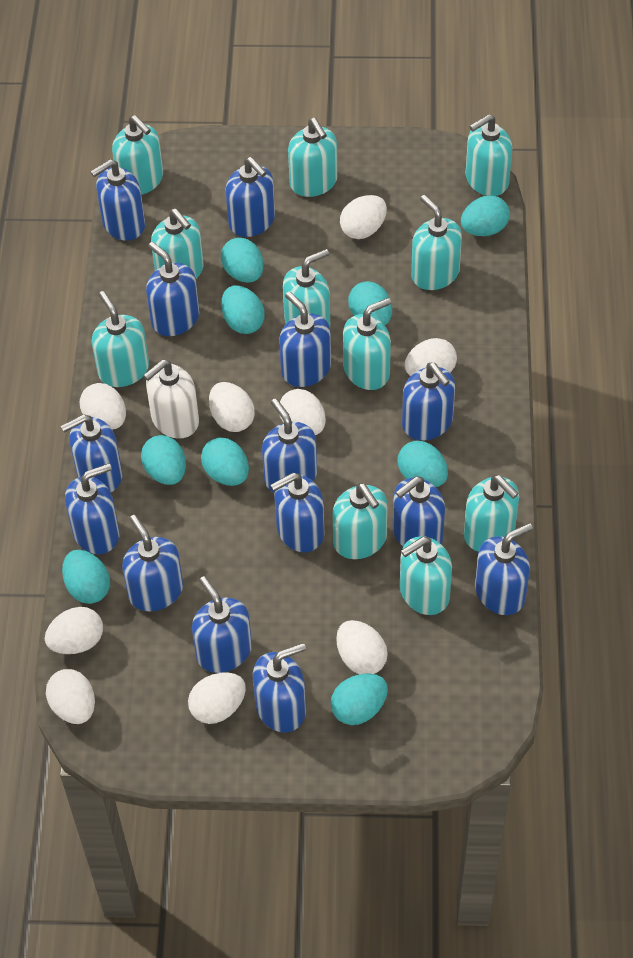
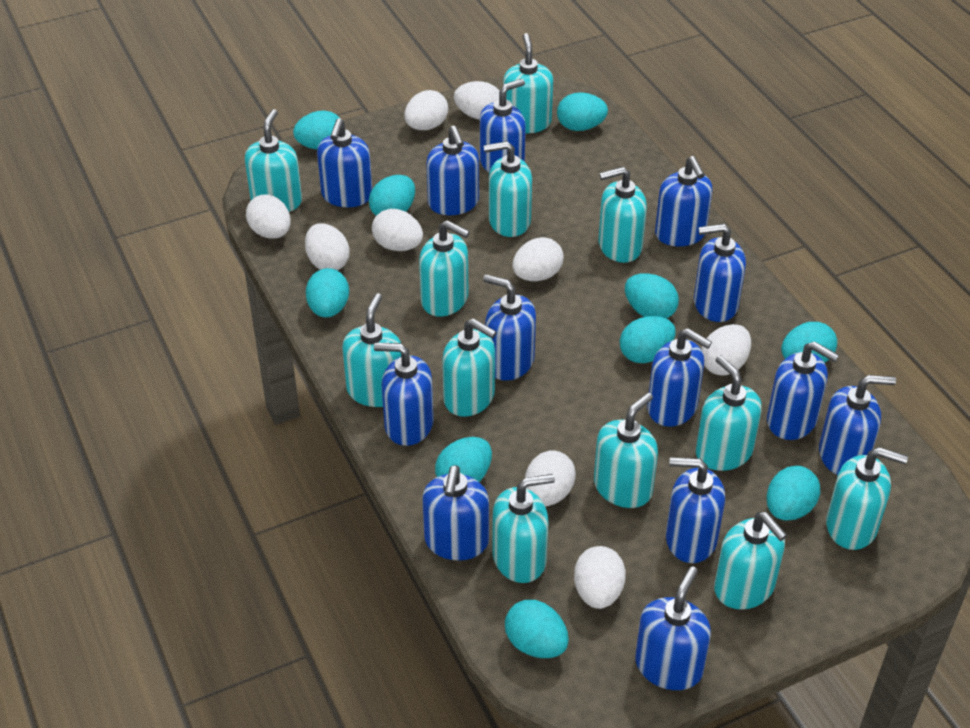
blue soap dispenser: 14 -> 13
turquoise egg: 9 -> 10
turquoise soap dispenser: 11 -> 12
white soap dispenser: 1 -> 0

